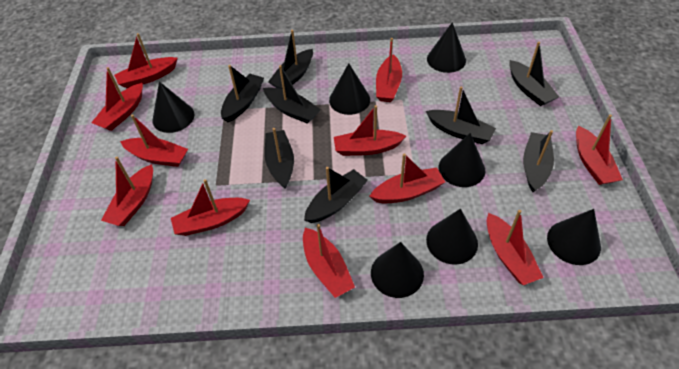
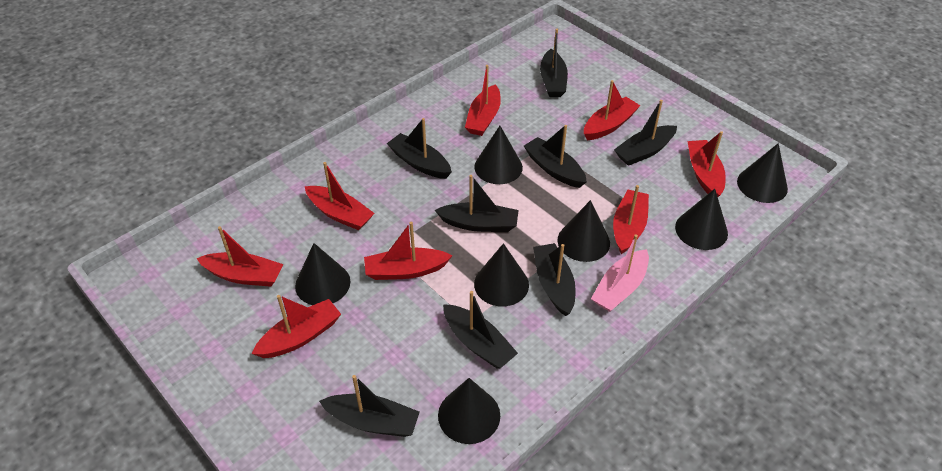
pink boat: 0 -> 1
red boat: 11 -> 8

